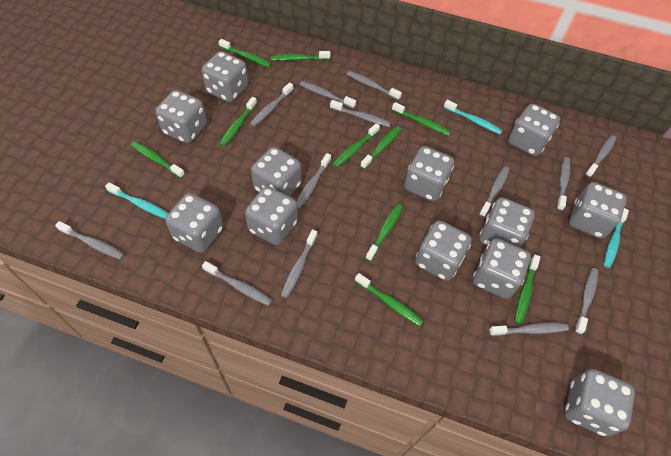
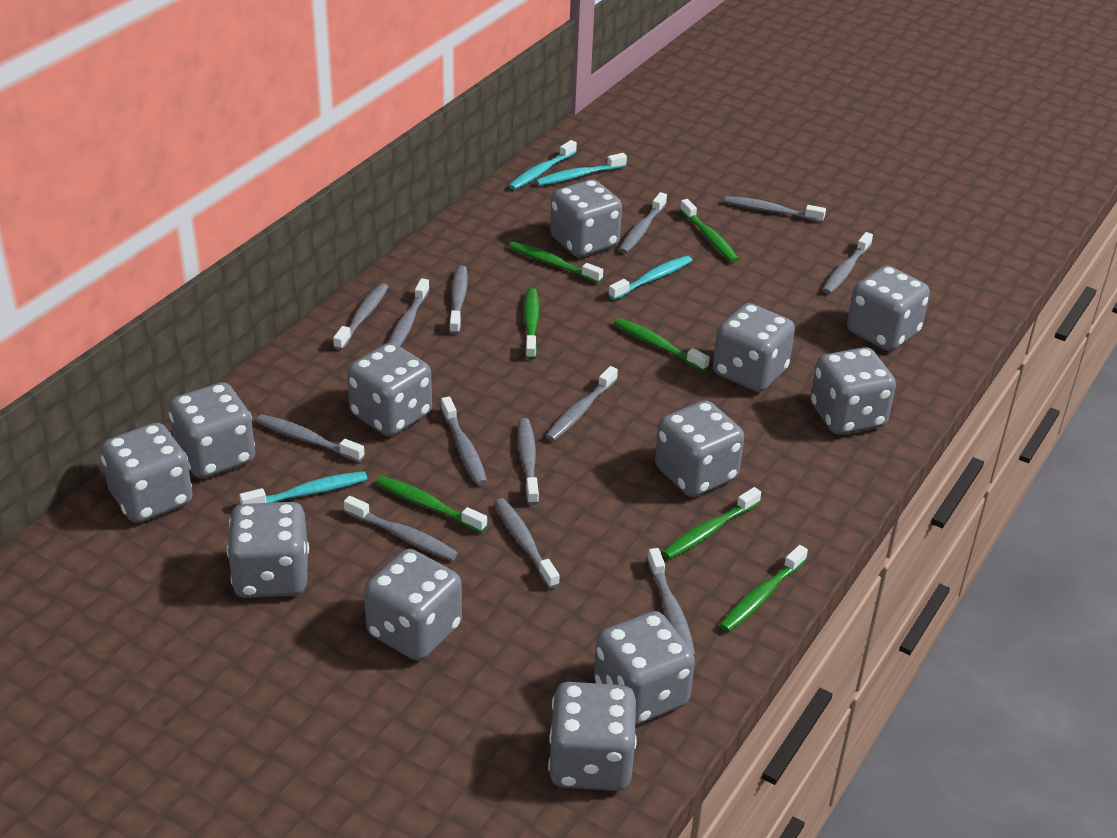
green toothbrush: 10 -> 7
turquoise toothbrush: 3 -> 4

